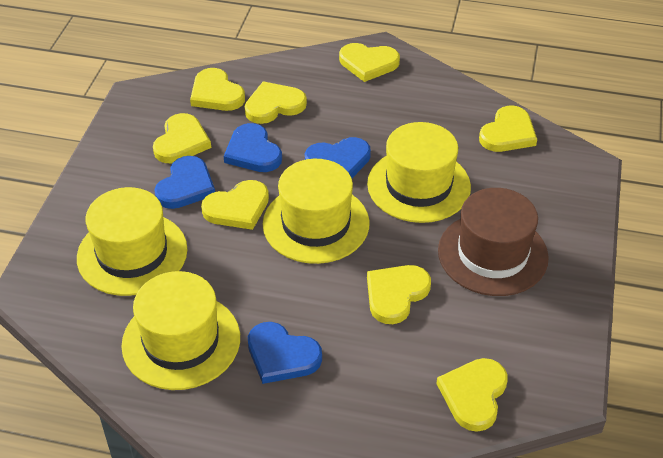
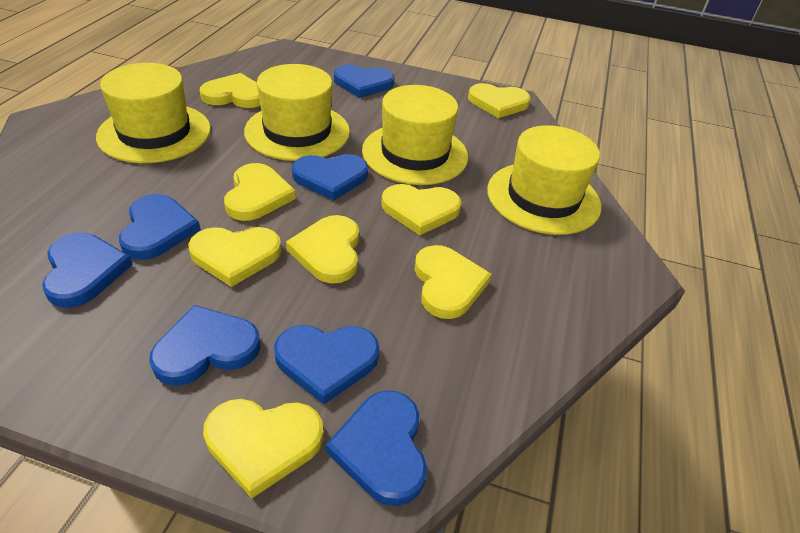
blue heart: 4 -> 7
brown hat: 1 -> 0

